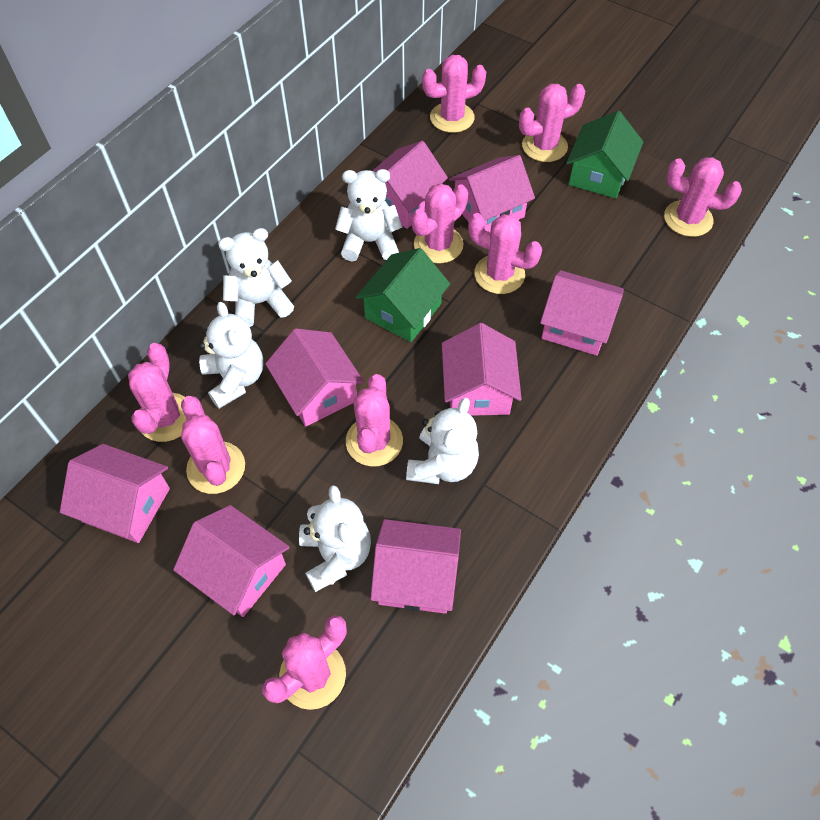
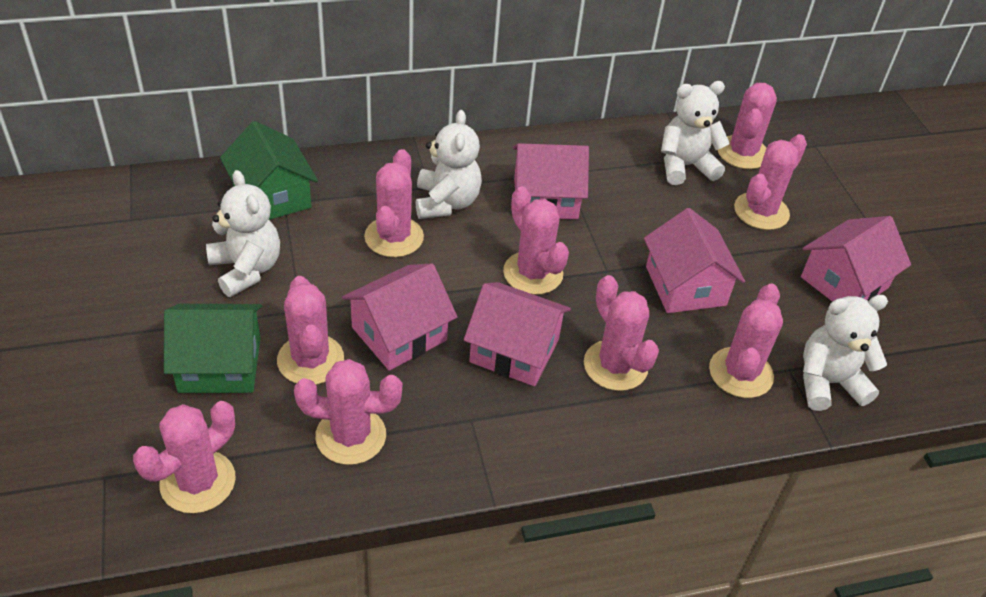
pink house: 8 -> 5
white teddy bear: 5 -> 4

